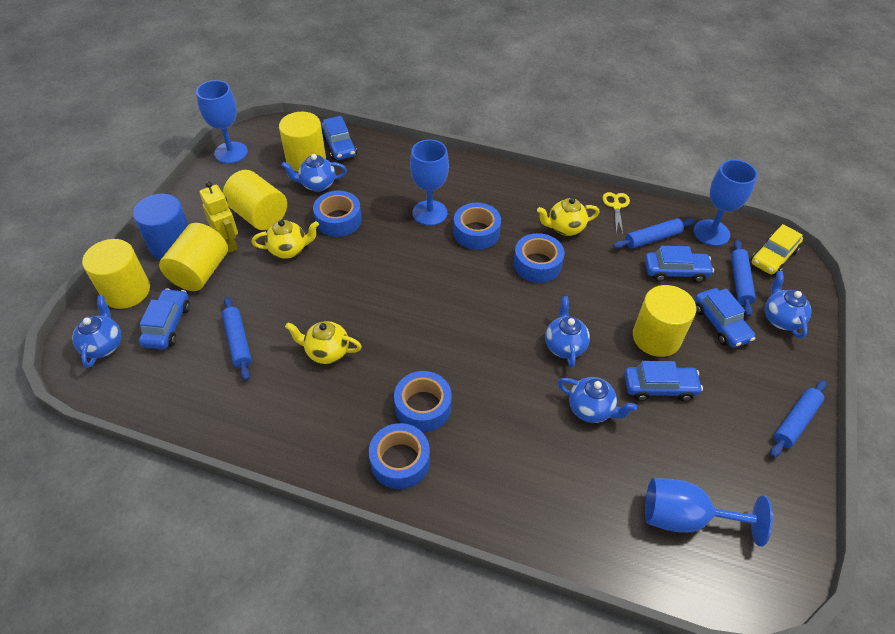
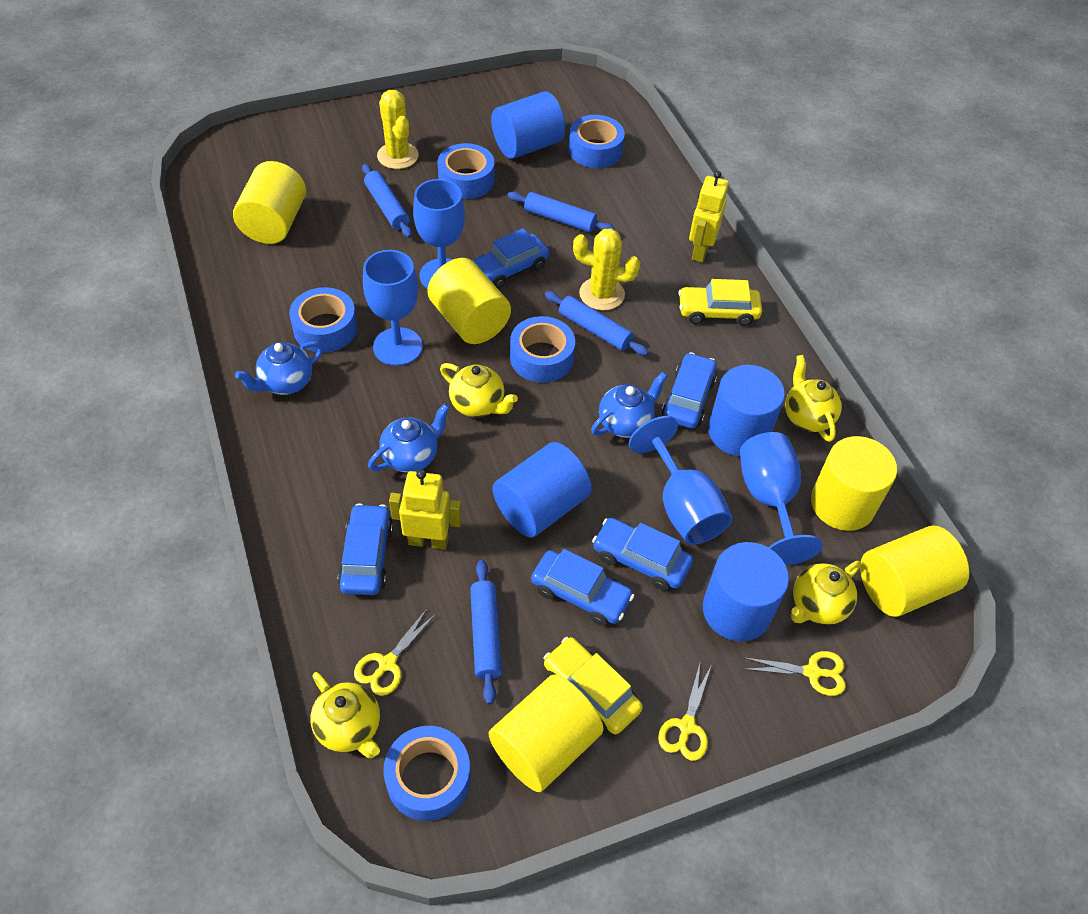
blue cylinder: 1 -> 4
blue teapot: 5 -> 3
yellow cactus: 0 -> 2
yellow car: 1 -> 2
yellow robot: 1 -> 2
yellow scissors: 1 -> 3
yellow teapot: 3 -> 4

